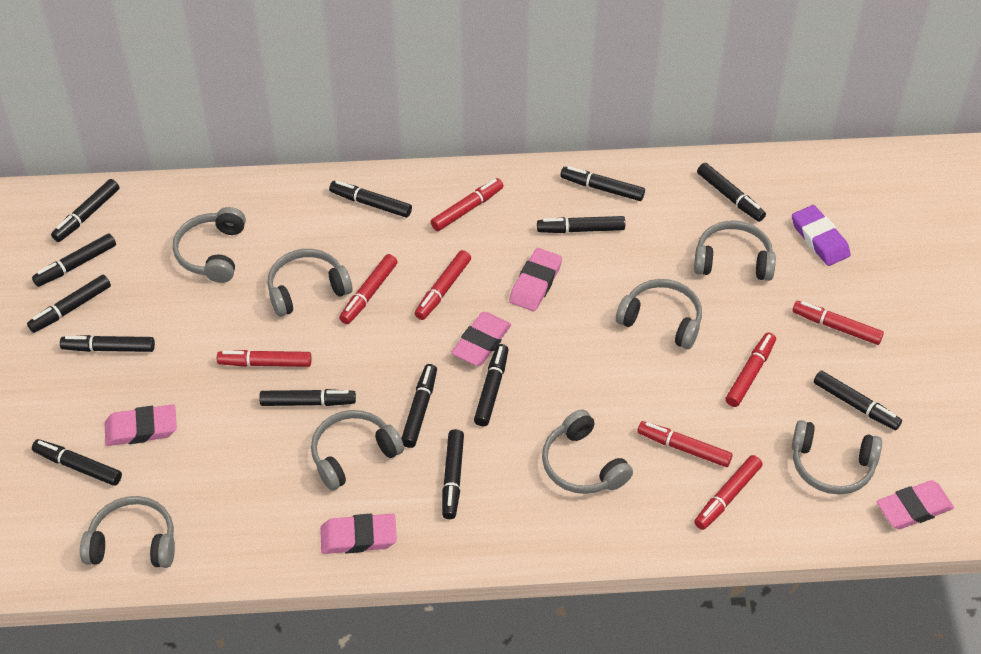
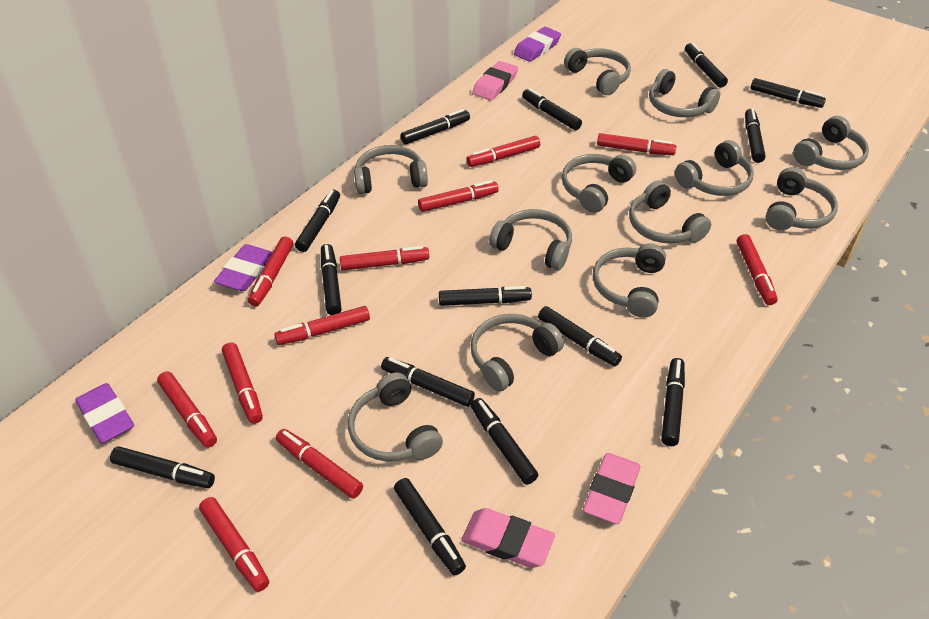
grey headphones: 8 -> 12
pink eraser: 5 -> 3
purple eraser: 1 -> 3
red marker: 8 -> 11

